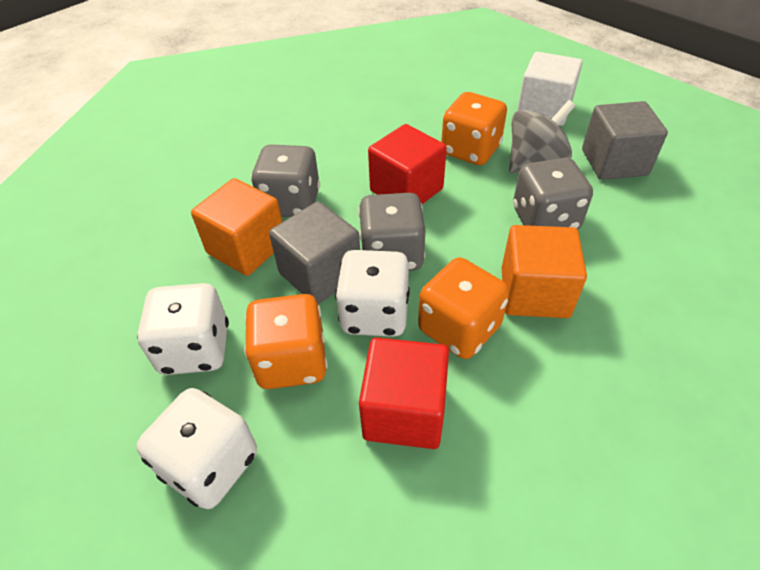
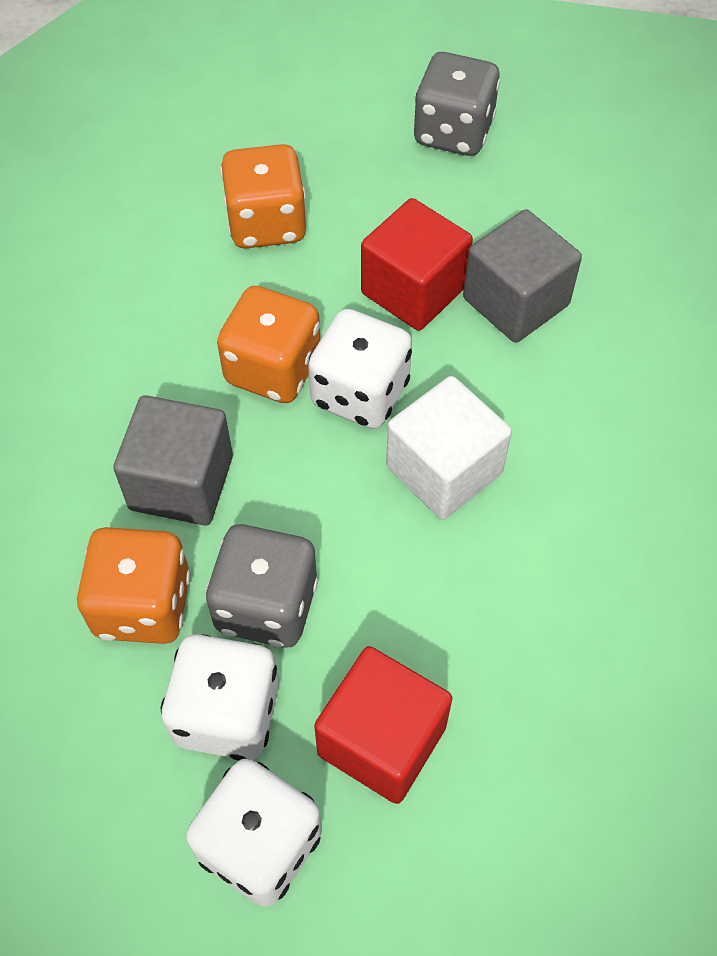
grey dice: 3 -> 2
grey spinning top: 1 -> 0
orange cube: 2 -> 0

